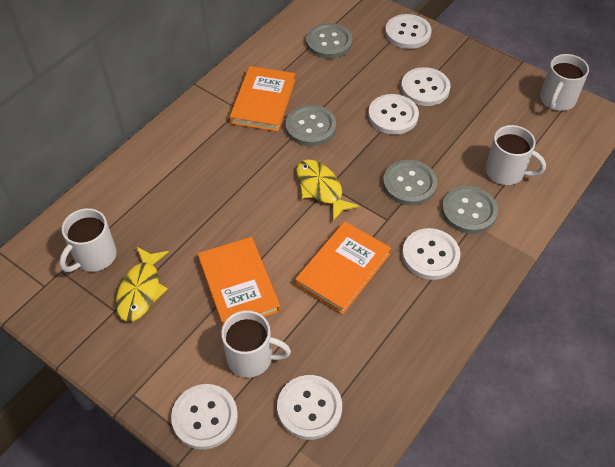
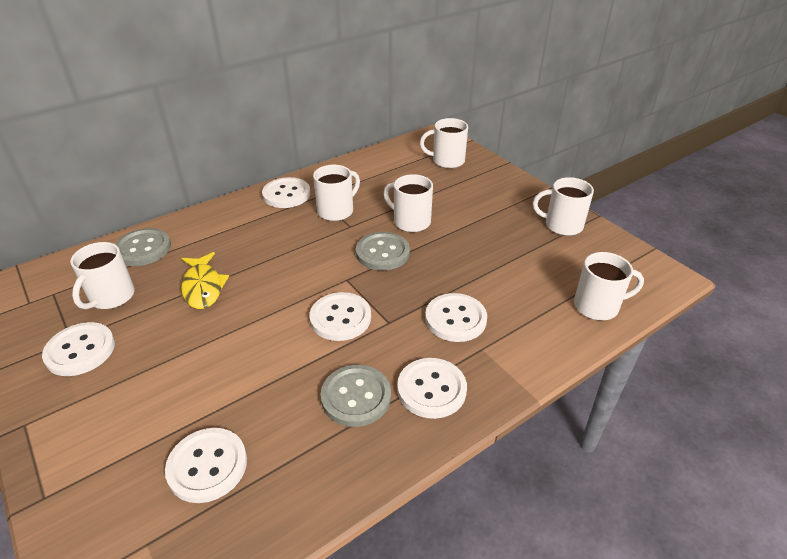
grey button: 4 -> 3
orange book: 3 -> 0
white mug: 4 -> 6
yellow fish: 2 -> 1

